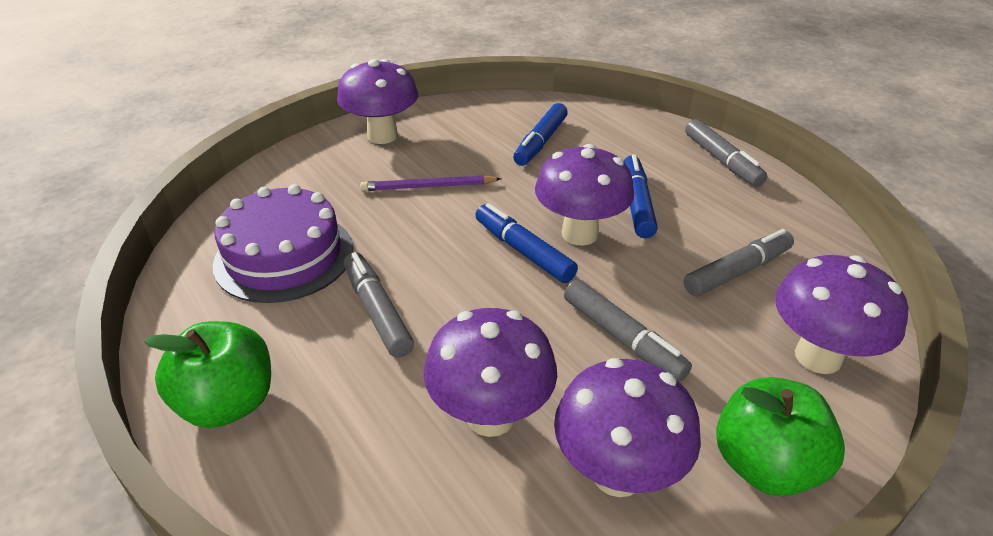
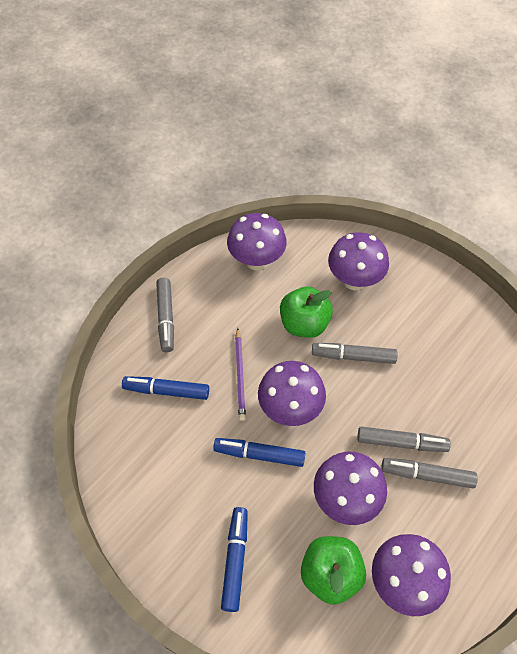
purple cake: 1 -> 0

